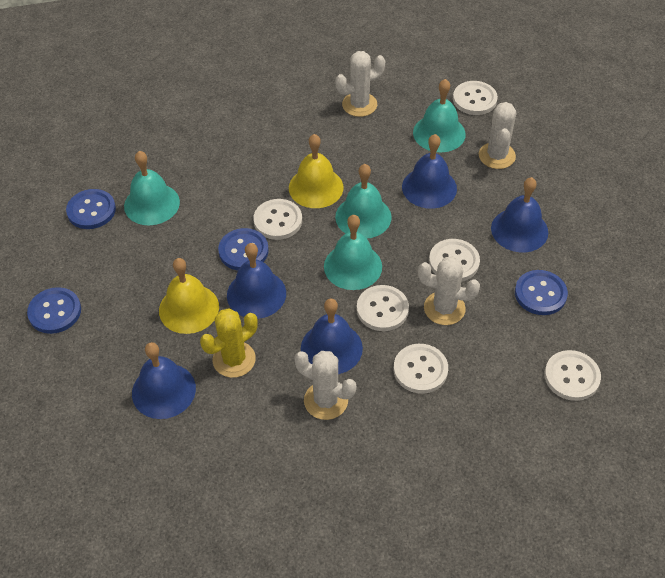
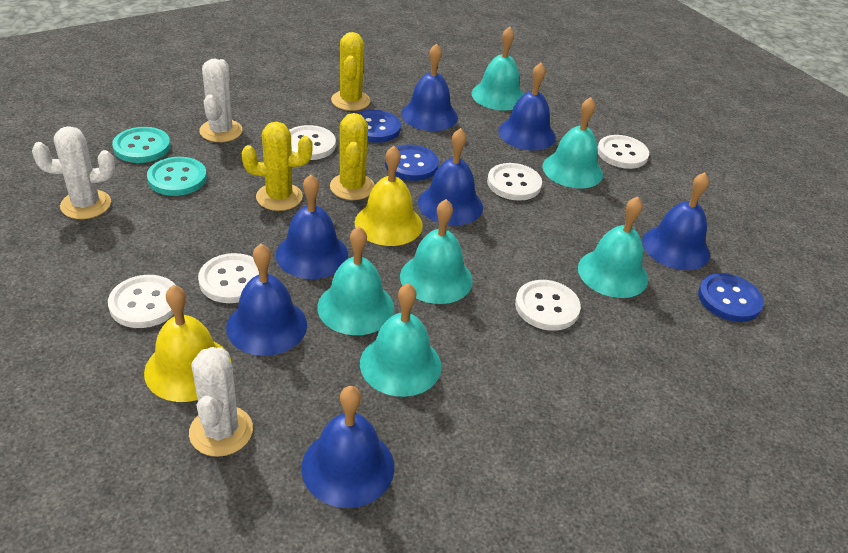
blue bell: 5 -> 7
blue button: 4 -> 3
turquoise bell: 4 -> 6
turquoise button: 0 -> 2
white cactus: 4 -> 3
yellow cactus: 1 -> 3

